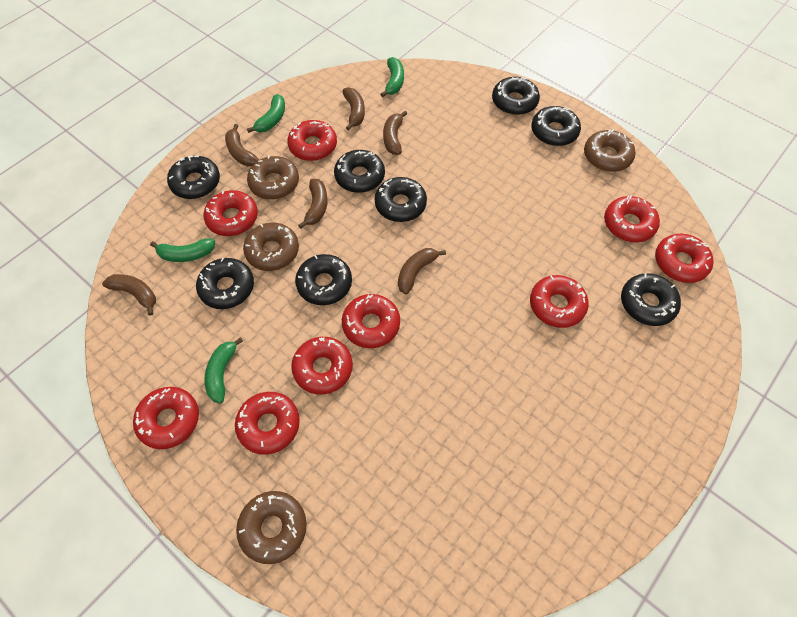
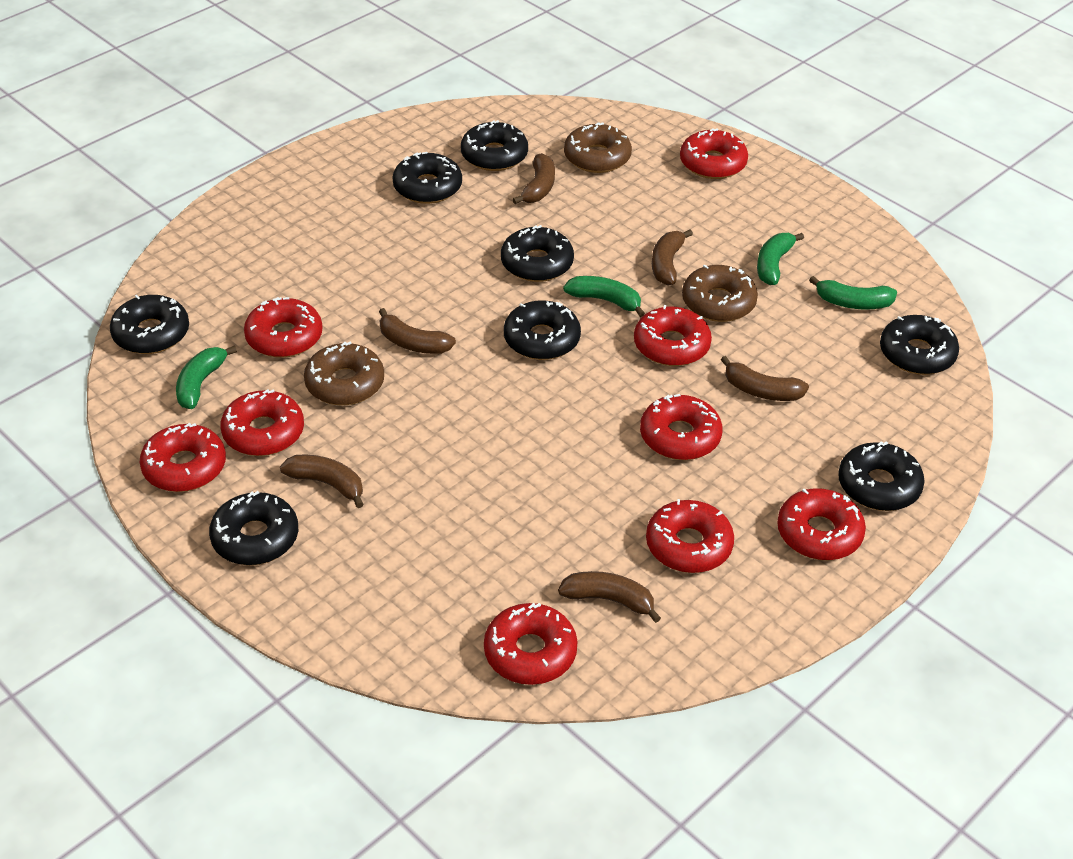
brown donut: 4 -> 3

